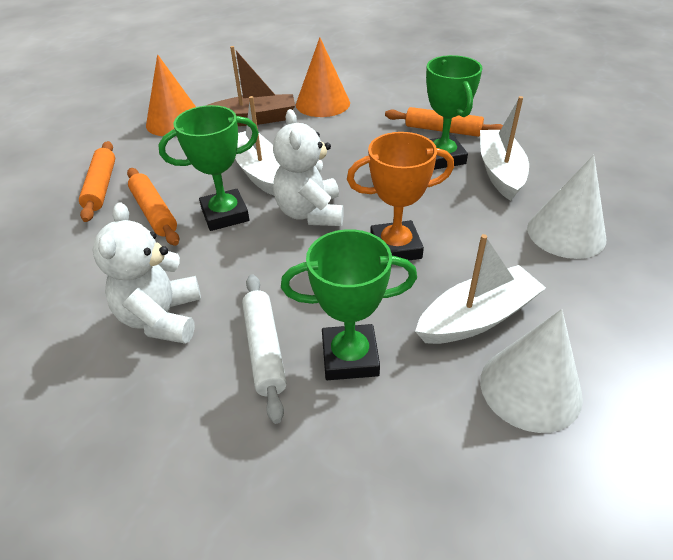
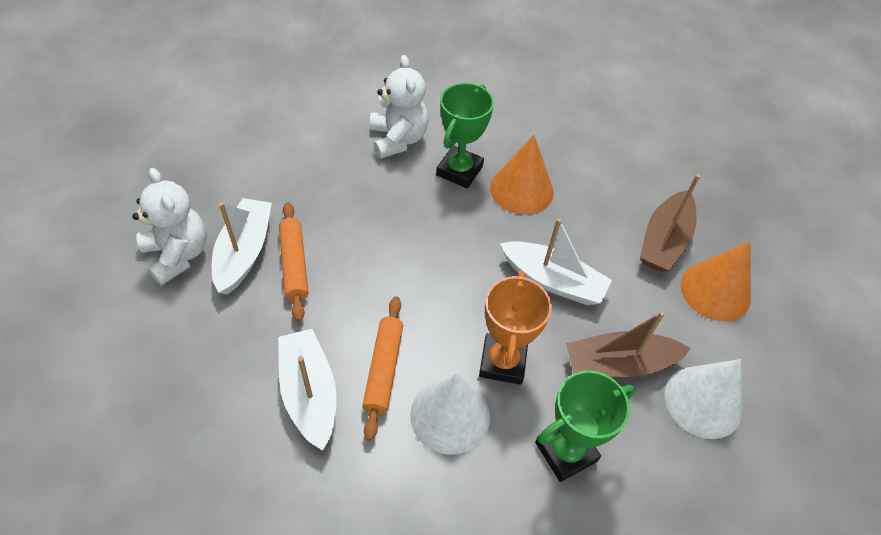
brown boat: 1 -> 2
green trophy: 3 -> 2
orange rolling pin: 3 -> 2
white rolling pin: 1 -> 0

